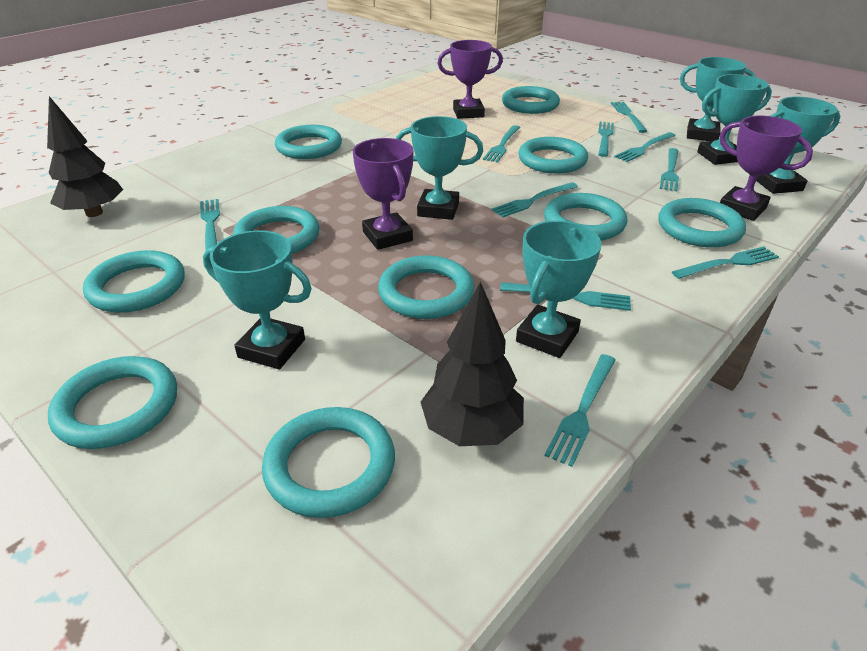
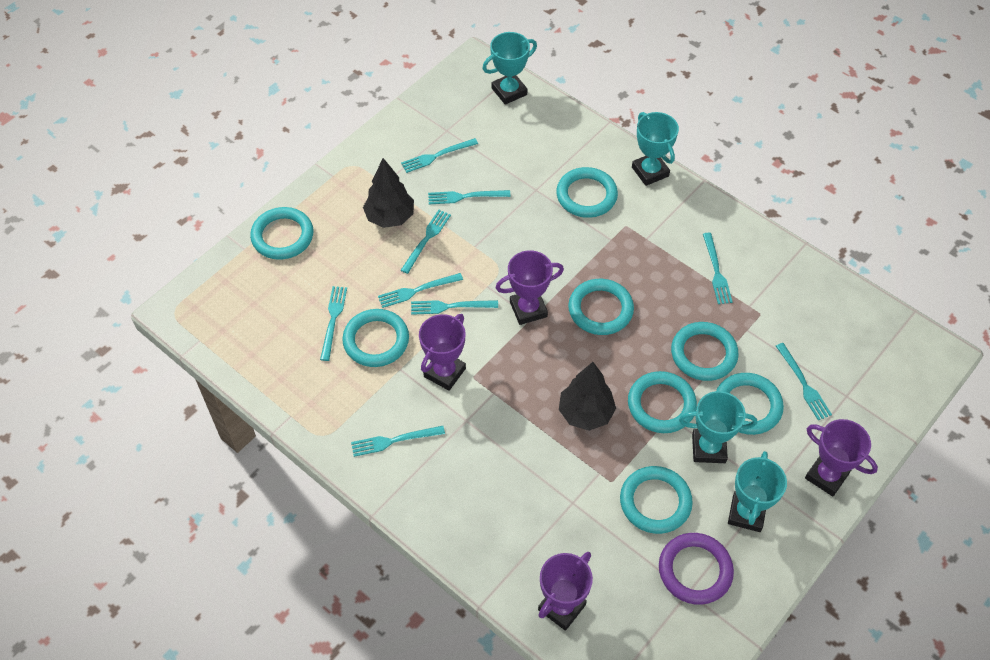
purple ring: 0 -> 1
purple trophy: 3 -> 4
turquoise fork: 10 -> 9
turquoise ring: 10 -> 8
turquoise trophy: 6 -> 4

